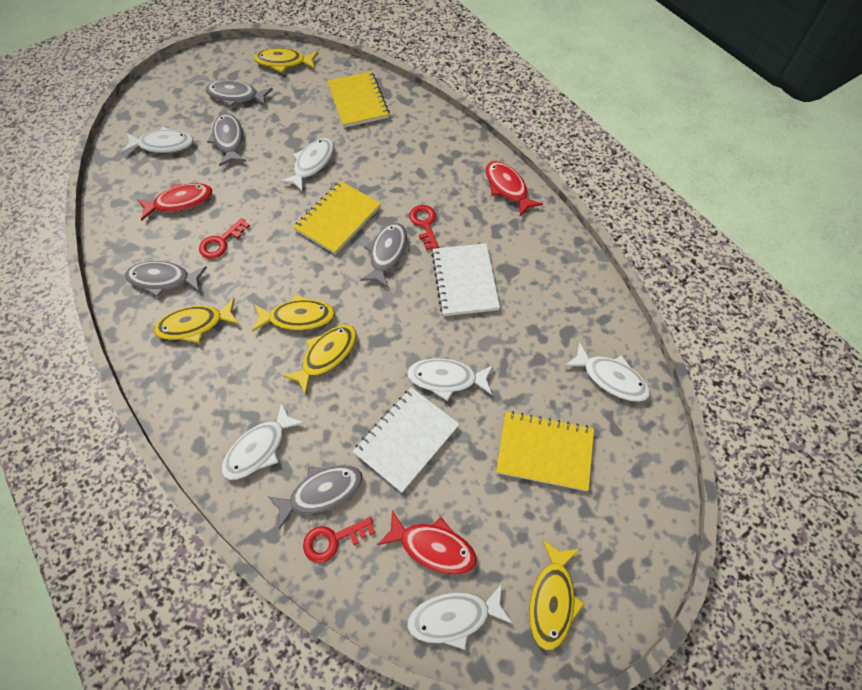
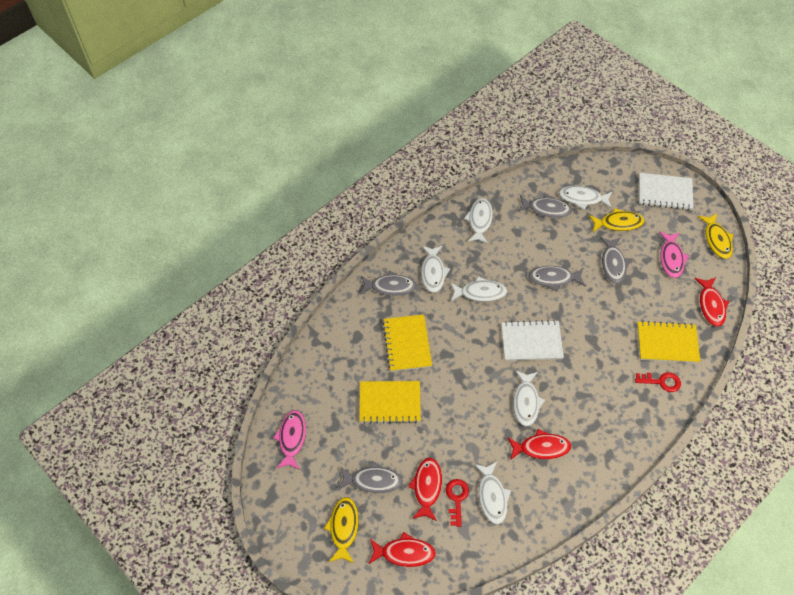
pink fish: 0 -> 2
red fish: 3 -> 4
red key: 3 -> 2
yellow fish: 5 -> 3

